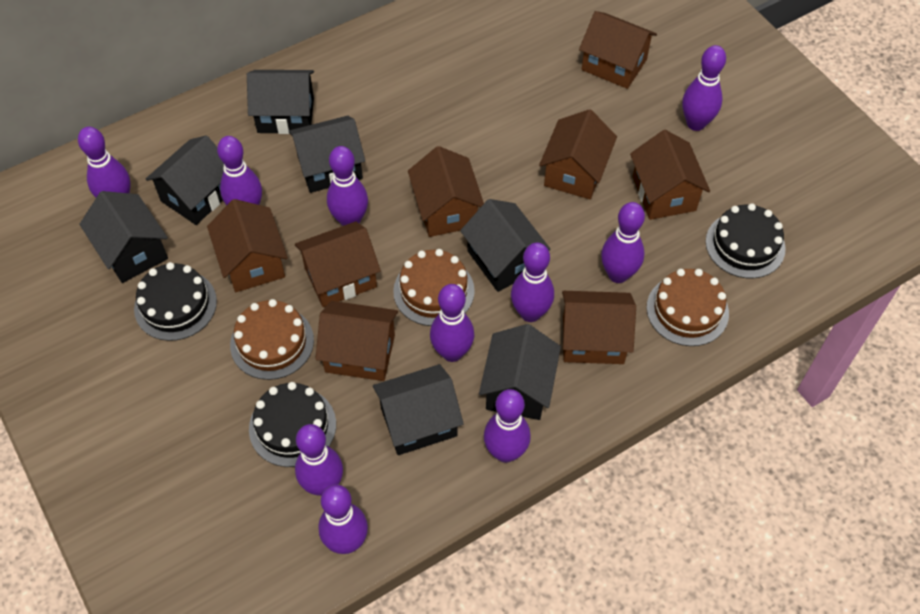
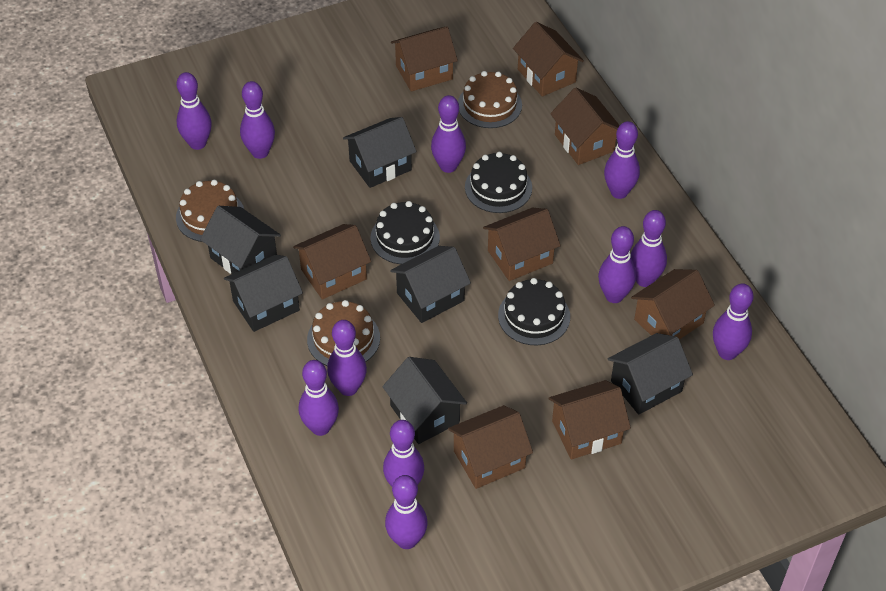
black house: 7 -> 6
purple bowling pin: 10 -> 11

